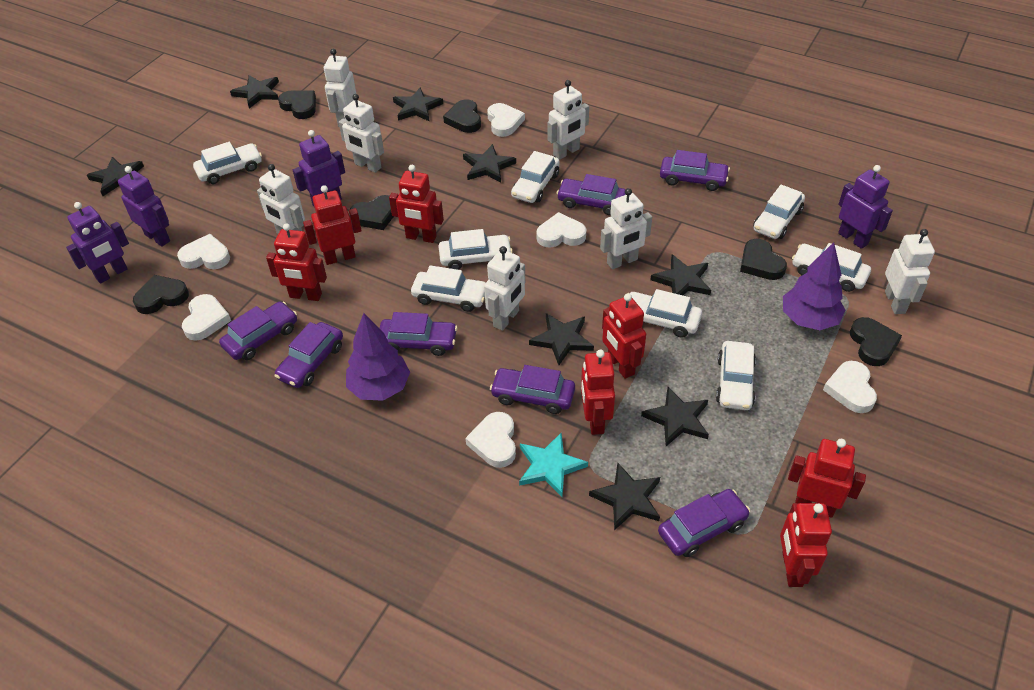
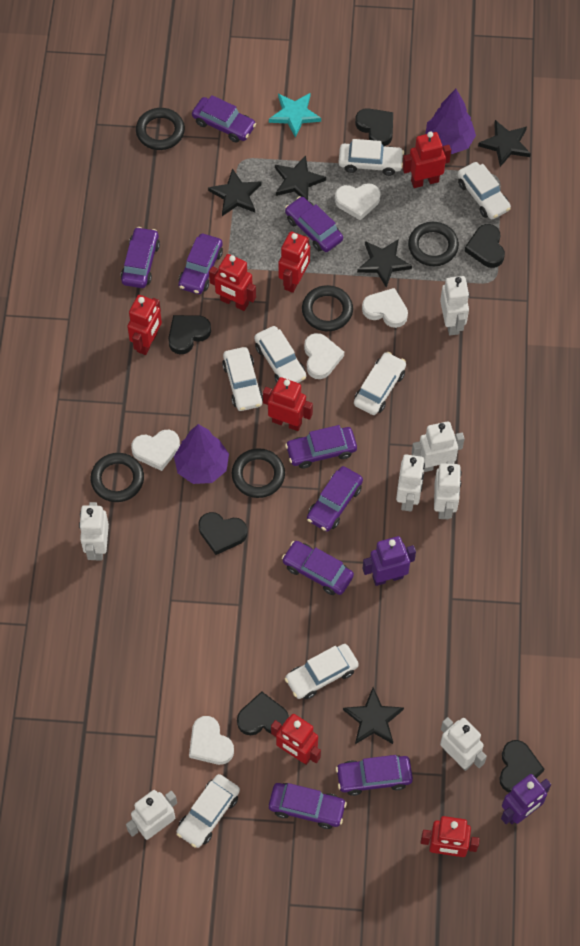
black ring: 0 -> 5
black star: 8 -> 5
purple car: 7 -> 9
purple robot: 4 -> 2
white car: 8 -> 7
white heart: 6 -> 5

